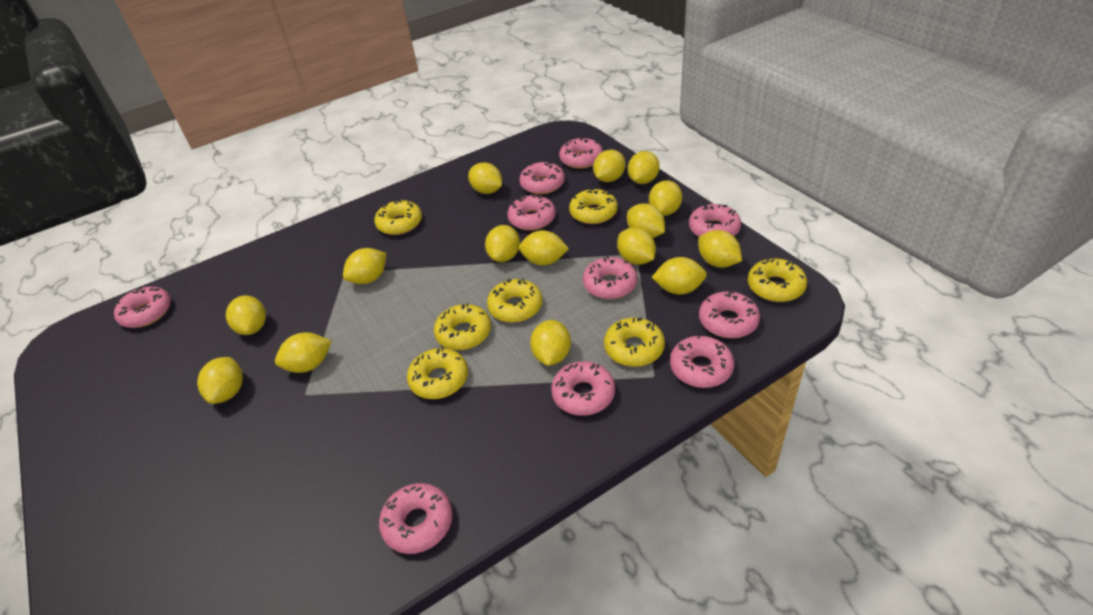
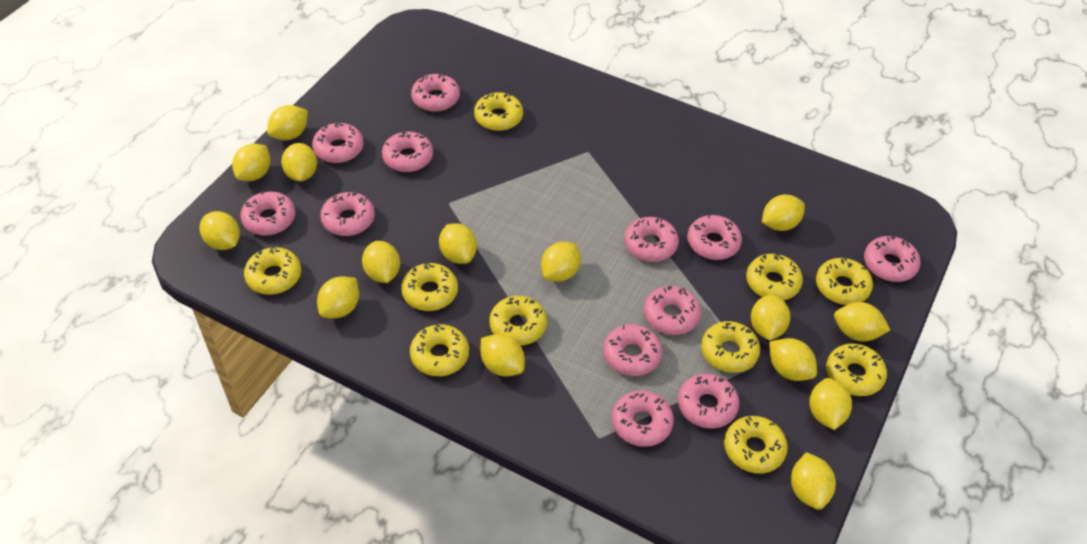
pink donut: 10 -> 12
yellow donut: 7 -> 10

